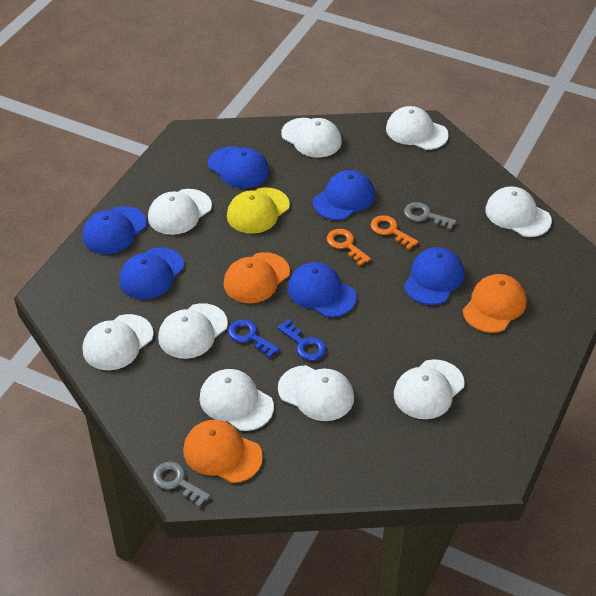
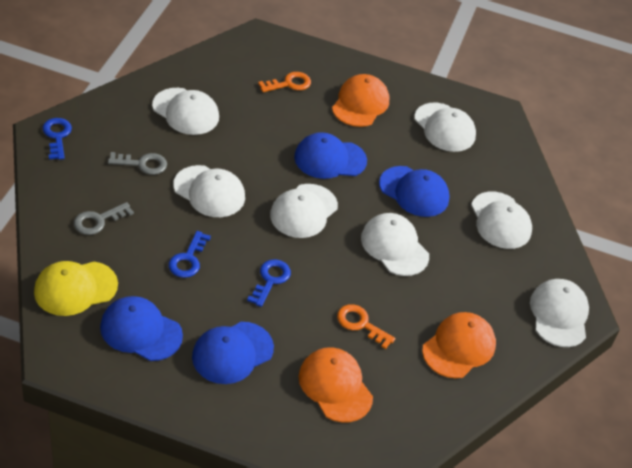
blue cap: 6 -> 4
blue key: 2 -> 3
white cap: 9 -> 7

